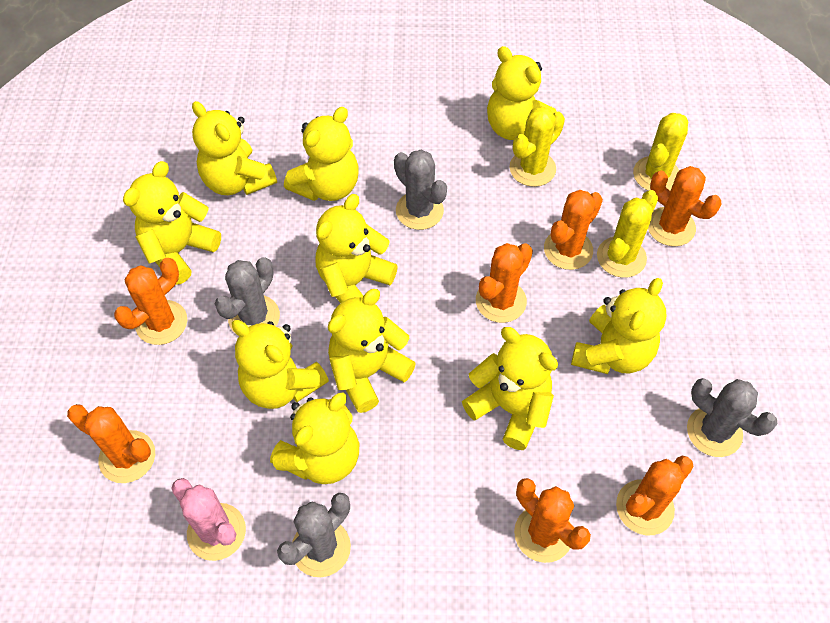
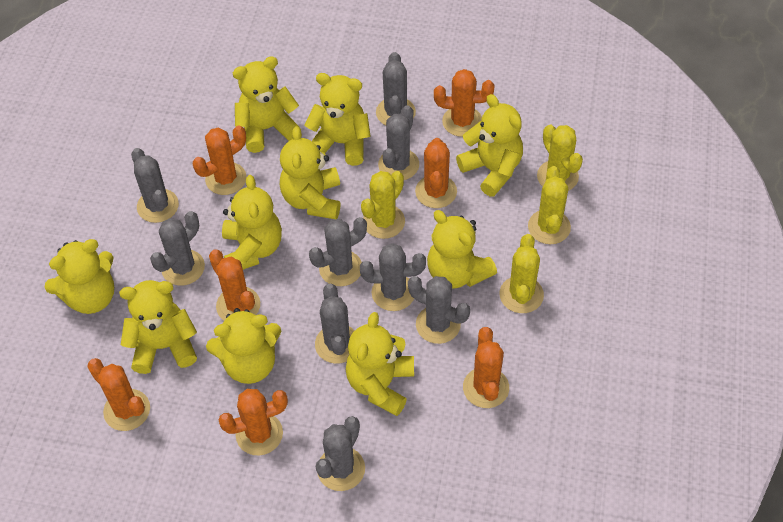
grey cactus: 4 -> 9
pink cactus: 1 -> 0
yellow cactus: 3 -> 4

